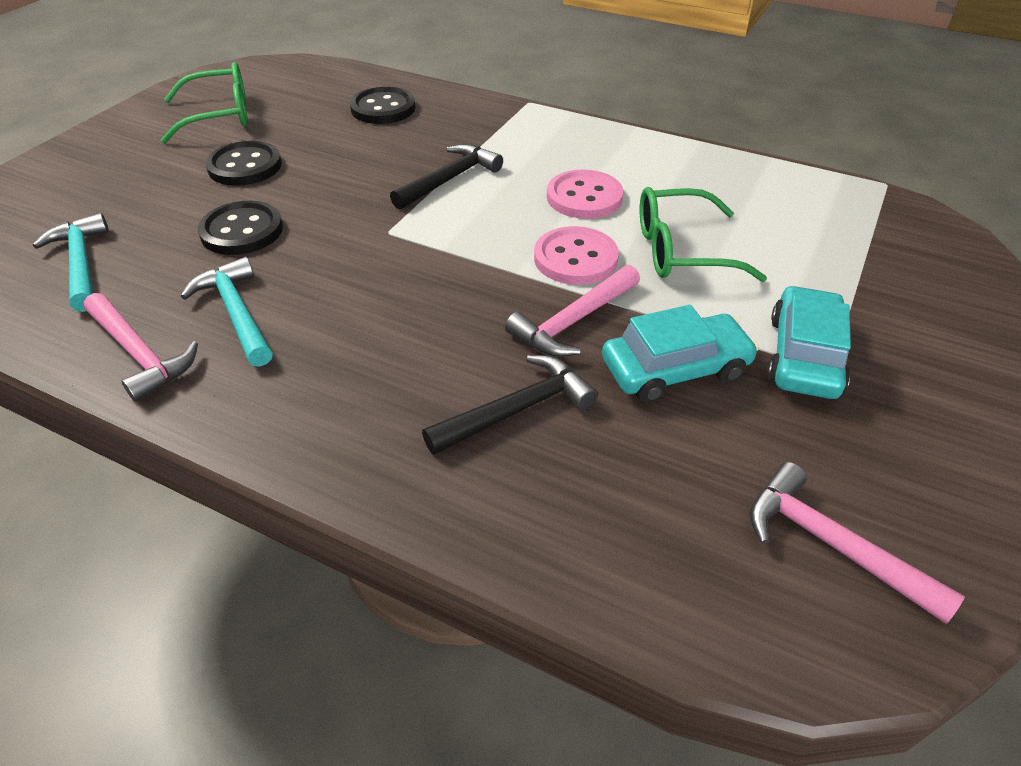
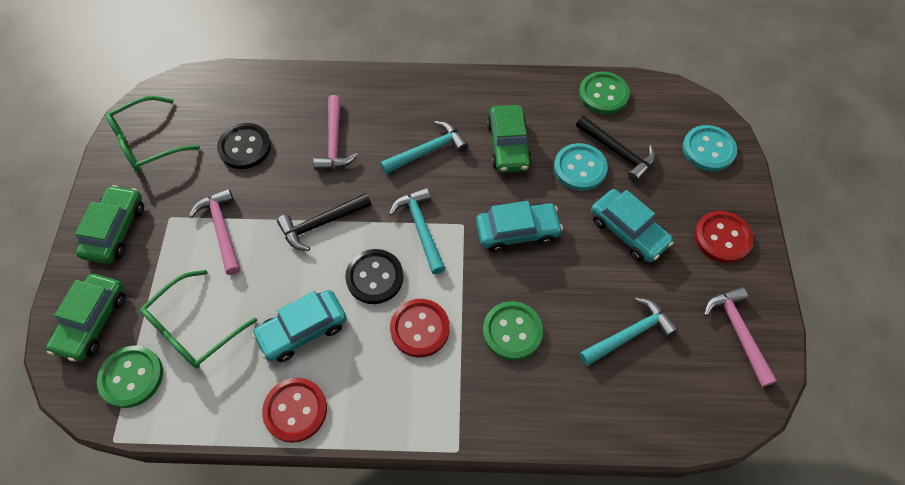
black button: 3 -> 2
green button: 0 -> 3
green car: 0 -> 3
pink button: 2 -> 0
red button: 0 -> 3
turquoise button: 0 -> 2
turquoise car: 2 -> 3
turquoise hammer: 2 -> 3

